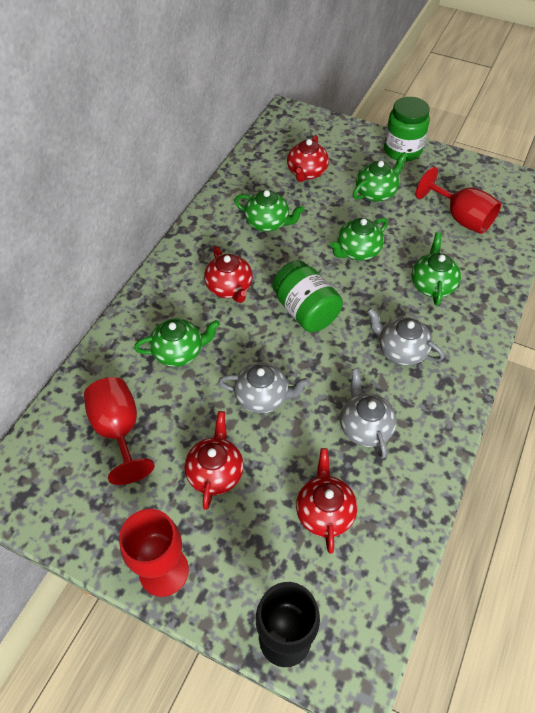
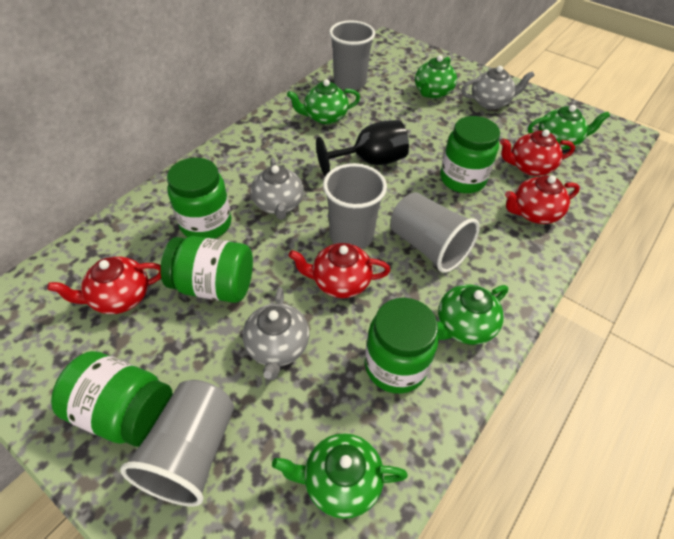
green jar: 2 -> 5
grey cup: 0 -> 4
red goblet: 3 -> 0

